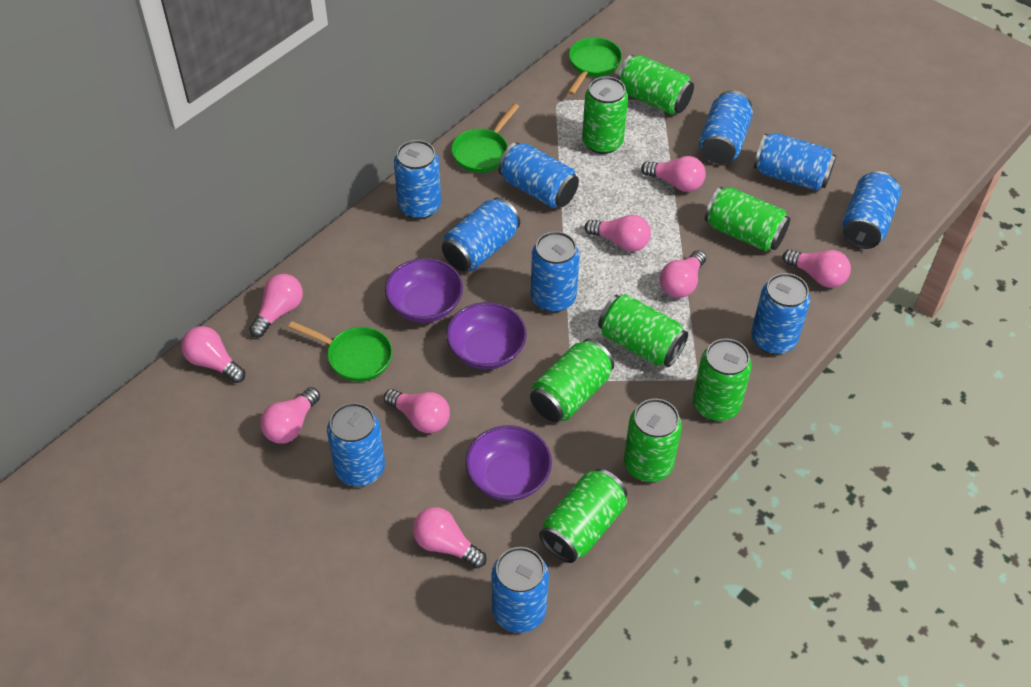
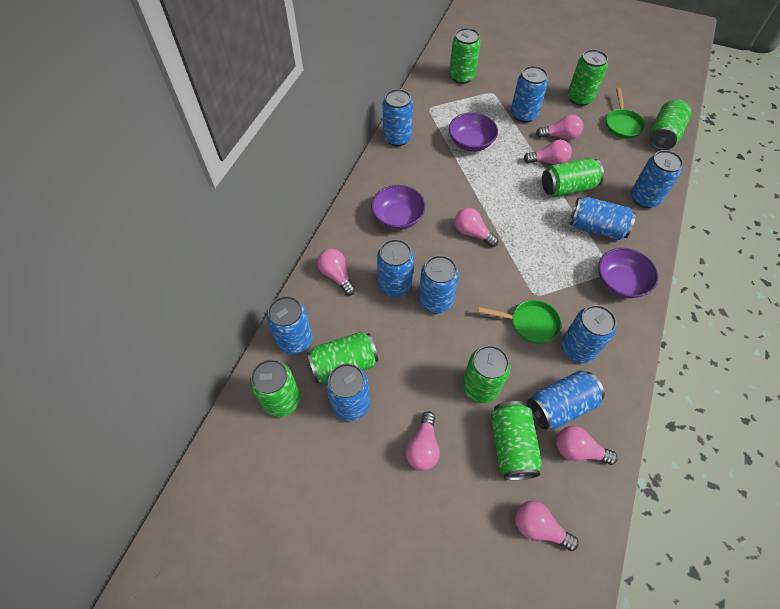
green pan: 3 -> 2
pink light bulb: 9 -> 7

